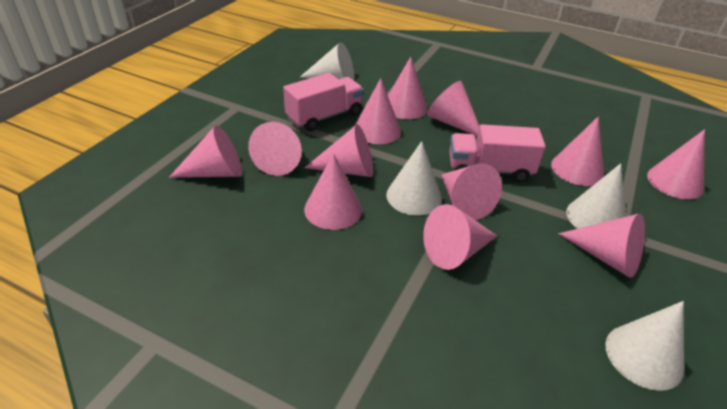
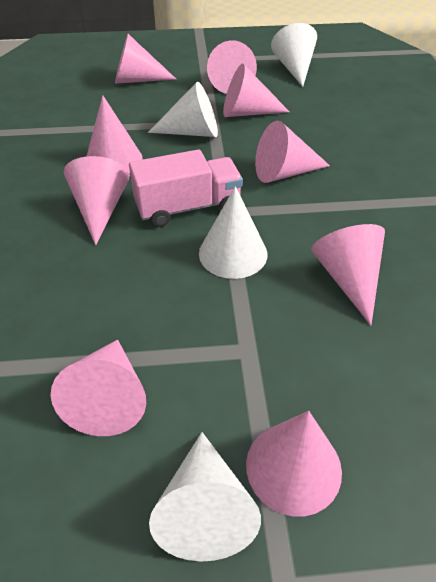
pink cone: 12 -> 9
pink truck: 2 -> 1

